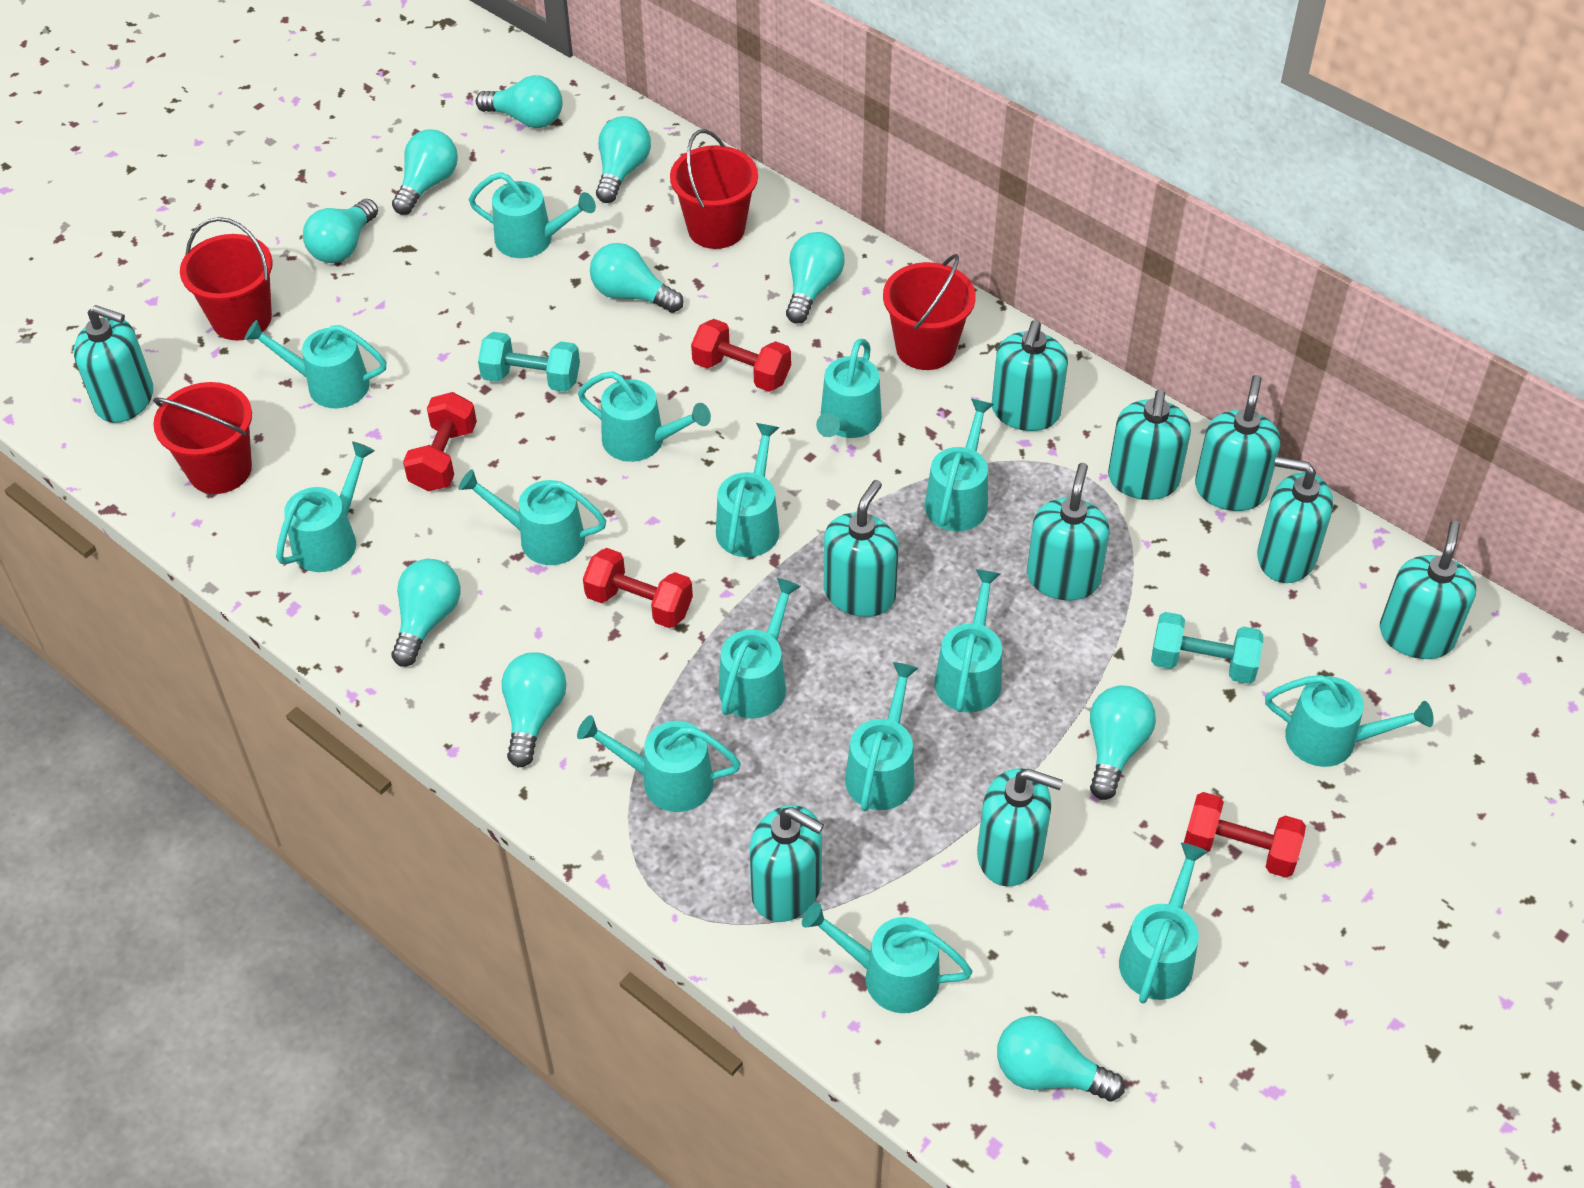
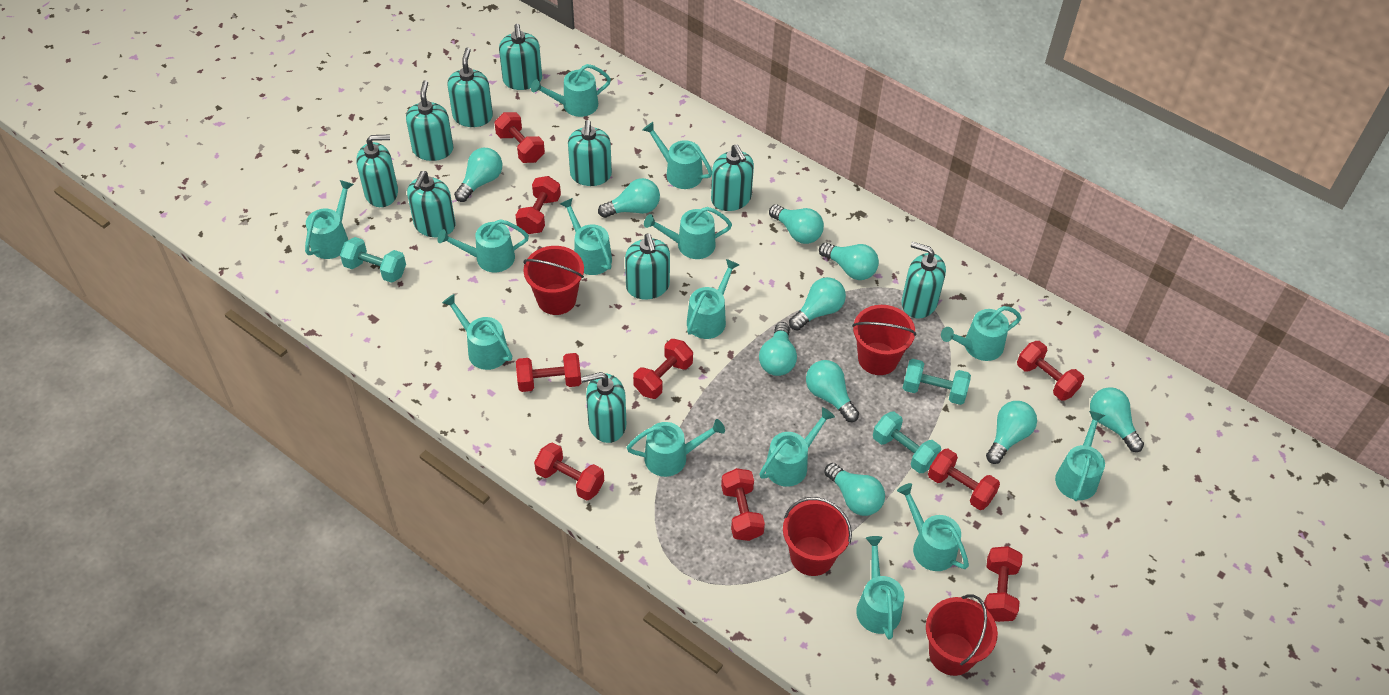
red dumbbell: 4 -> 9
turquoise dumbbell: 2 -> 3
turquoise watering can: 15 -> 14

